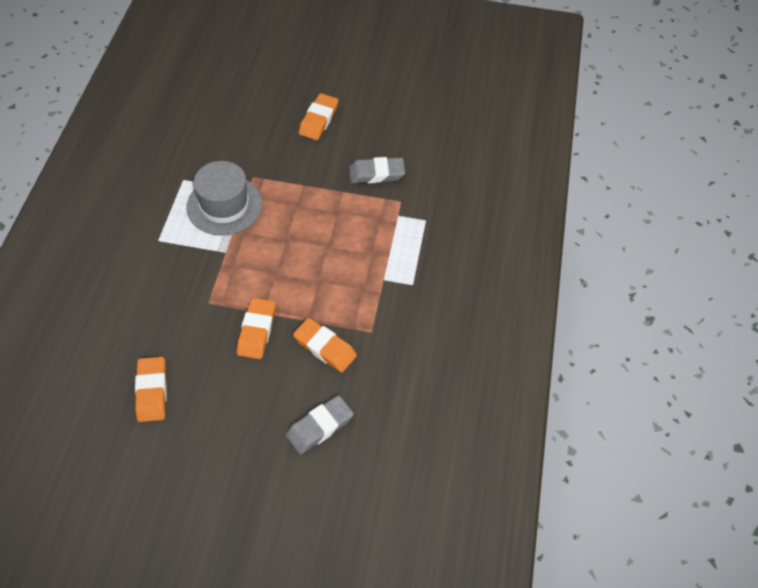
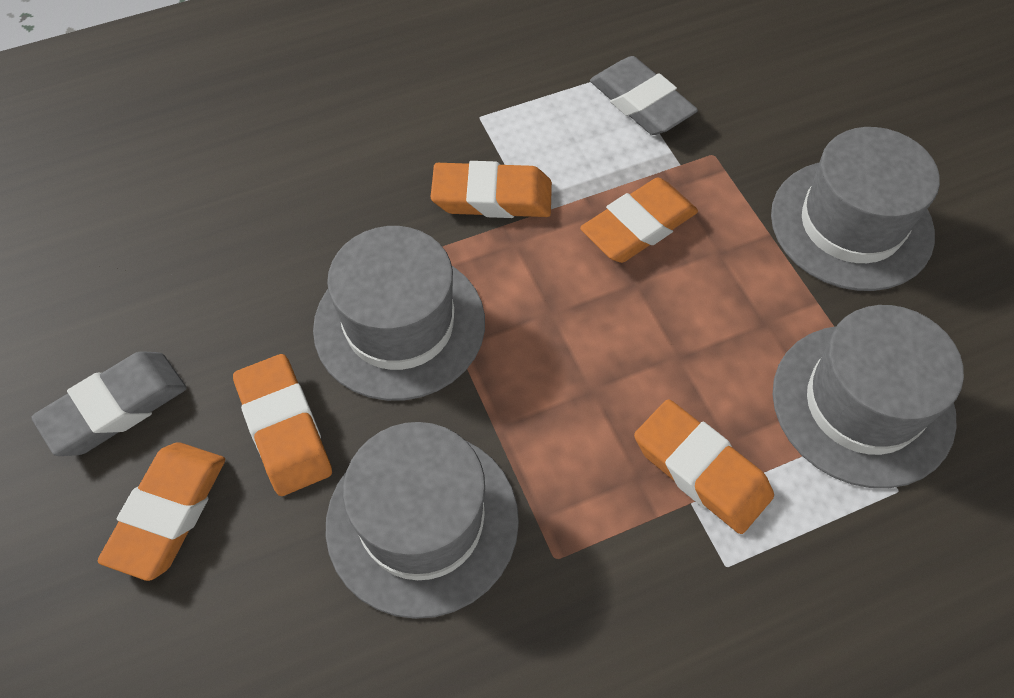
grey hat: 1 -> 4
orange eraser: 4 -> 5

